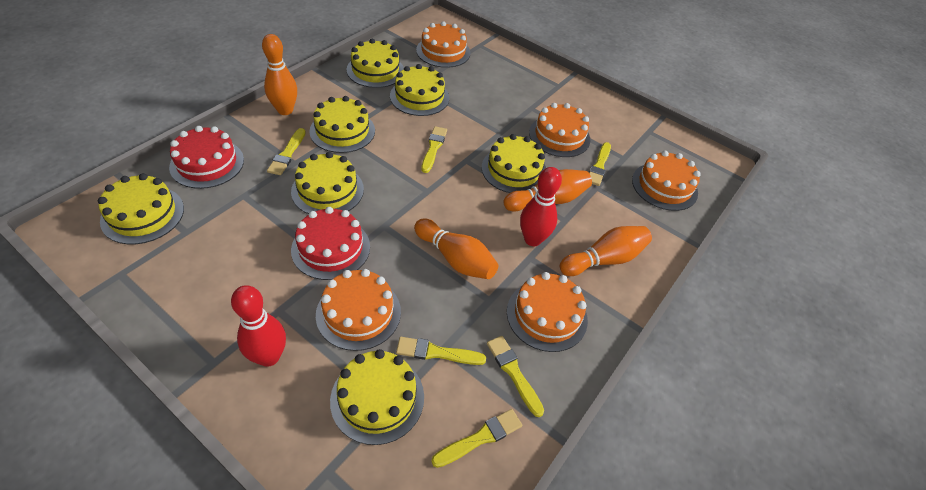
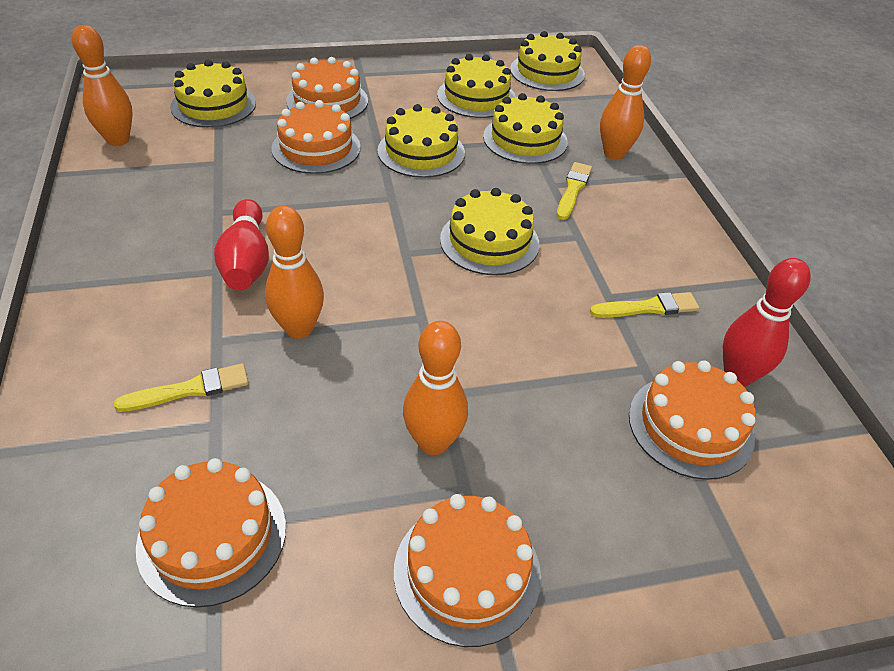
red cake: 2 -> 0
yellow brush: 6 -> 3
yellow cake: 7 -> 6

